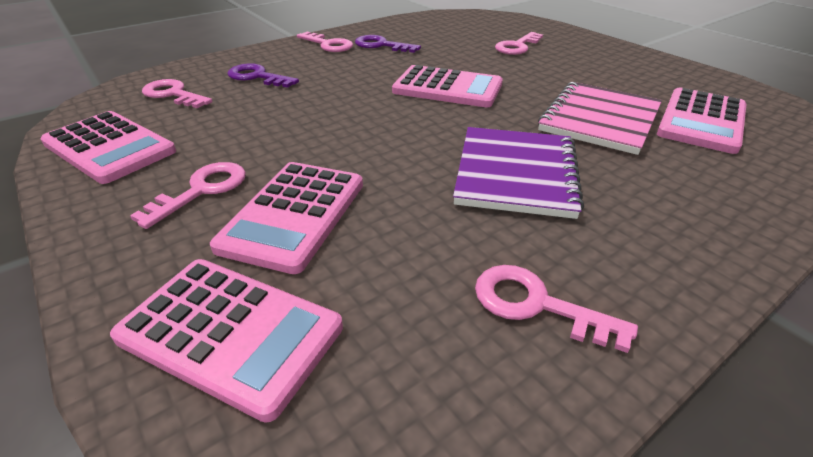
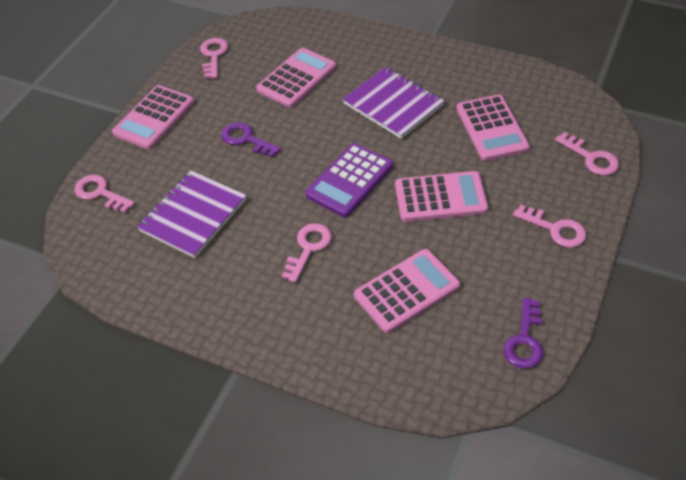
pink notebook: 1 -> 0
purple calculator: 0 -> 1
purple notebook: 1 -> 2

